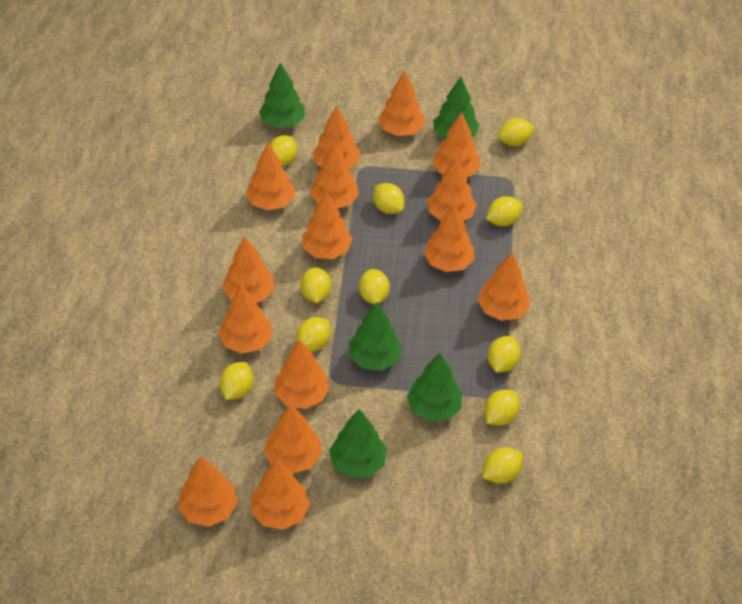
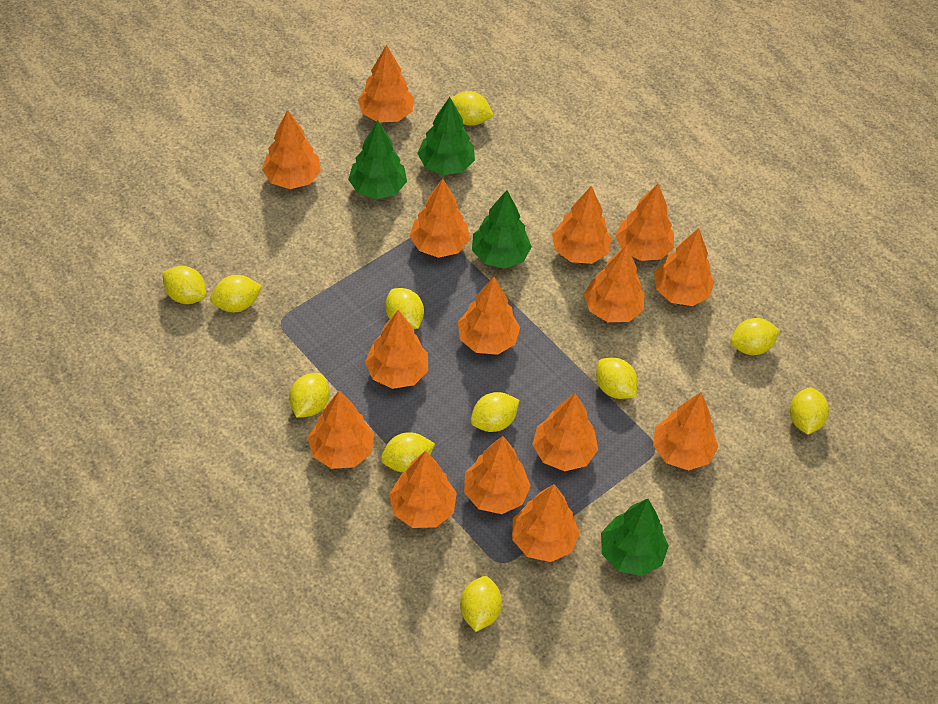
green tree: 5 -> 4

